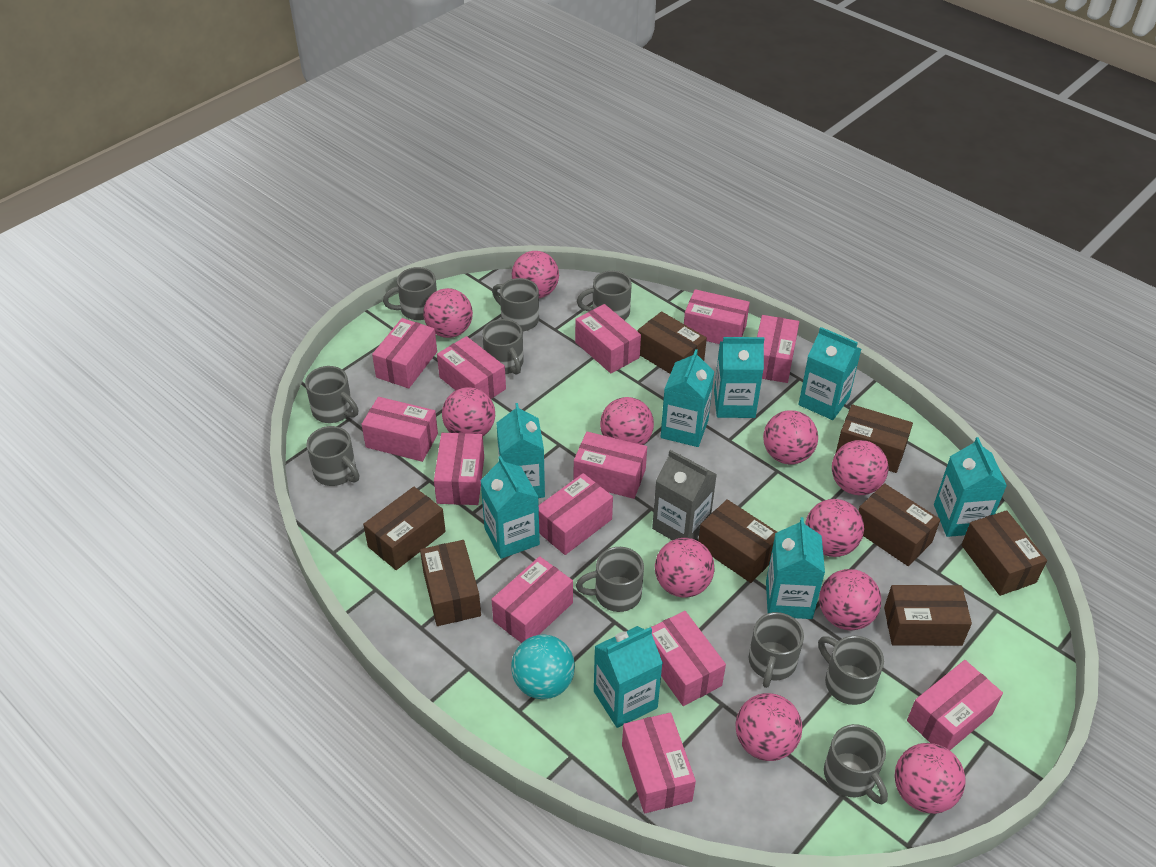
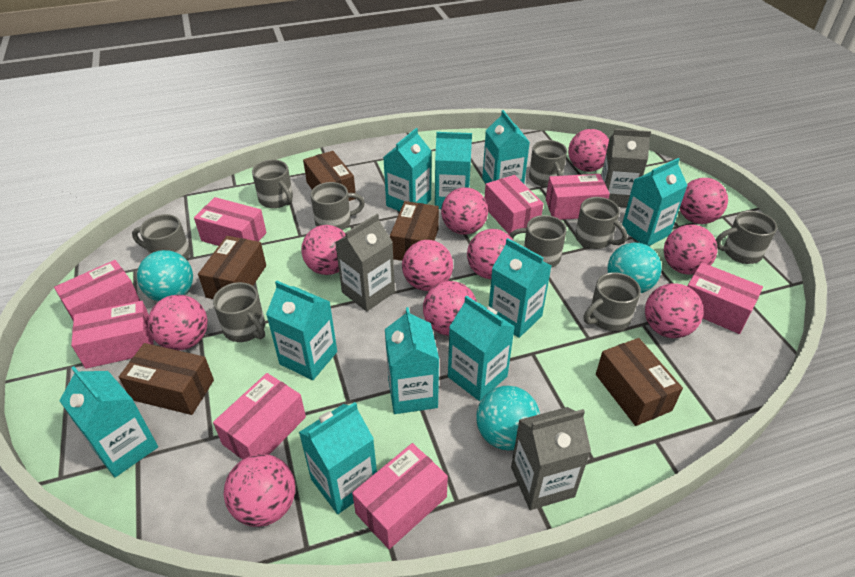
brown box: 8 -> 5
grey carton: 1 -> 3
grey mug: 10 -> 9
pink box: 13 -> 8
turquoise ball: 1 -> 3
turquoise carton: 8 -> 10

